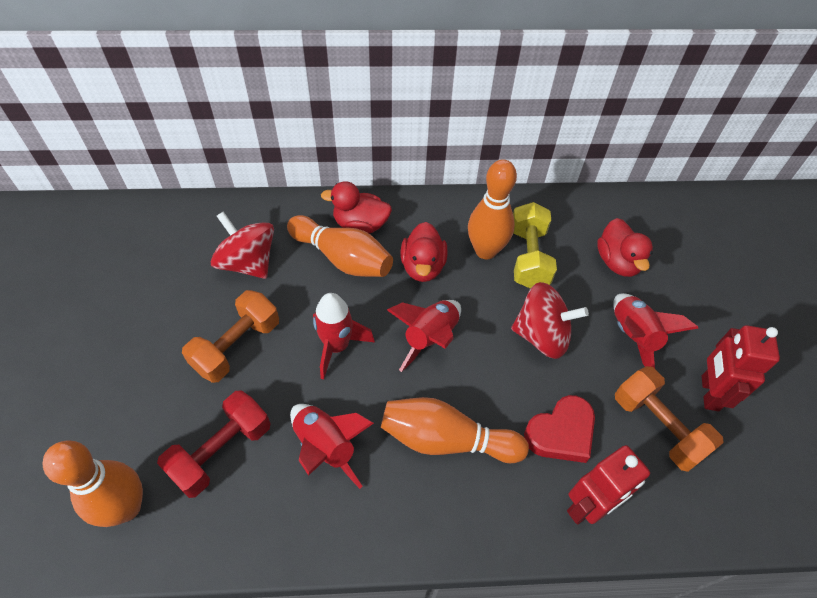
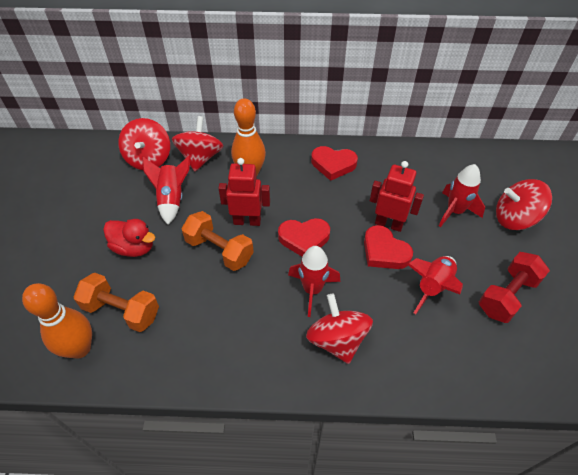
orange bowling pin: 4 -> 2
red duck: 3 -> 1
red heart: 1 -> 3
red spinning top: 2 -> 4
yellow dumbbell: 1 -> 0

